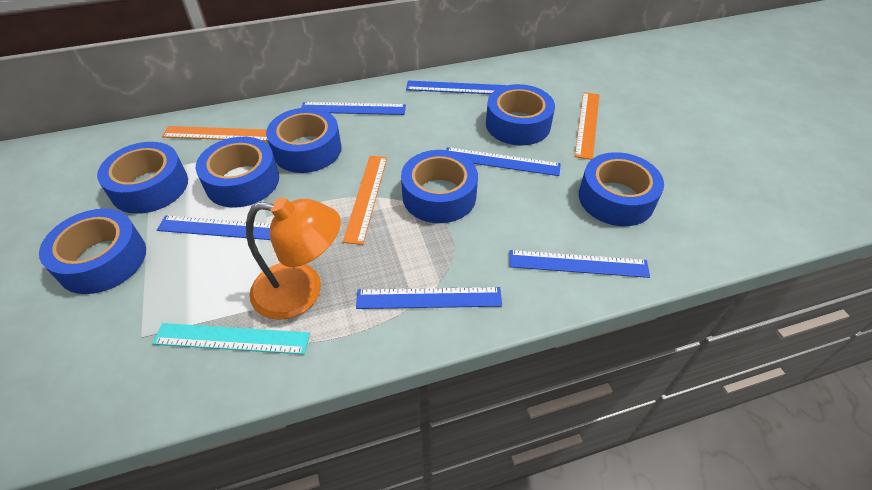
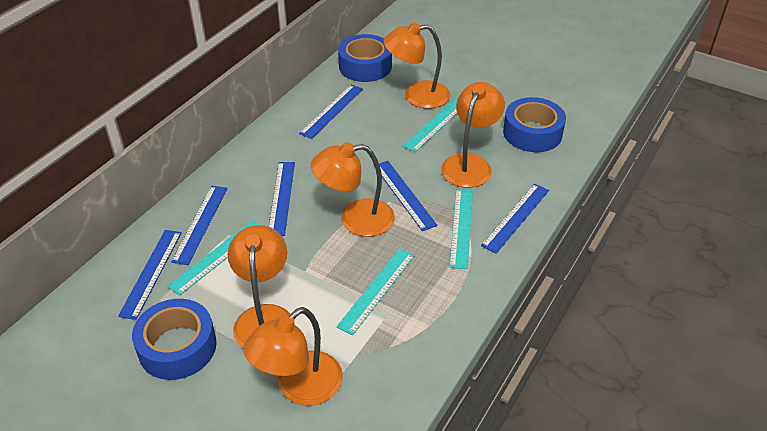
blue tape: 7 -> 3
orange lamp: 1 -> 5
orange ruler: 3 -> 0
turquoise ruler: 1 -> 4

